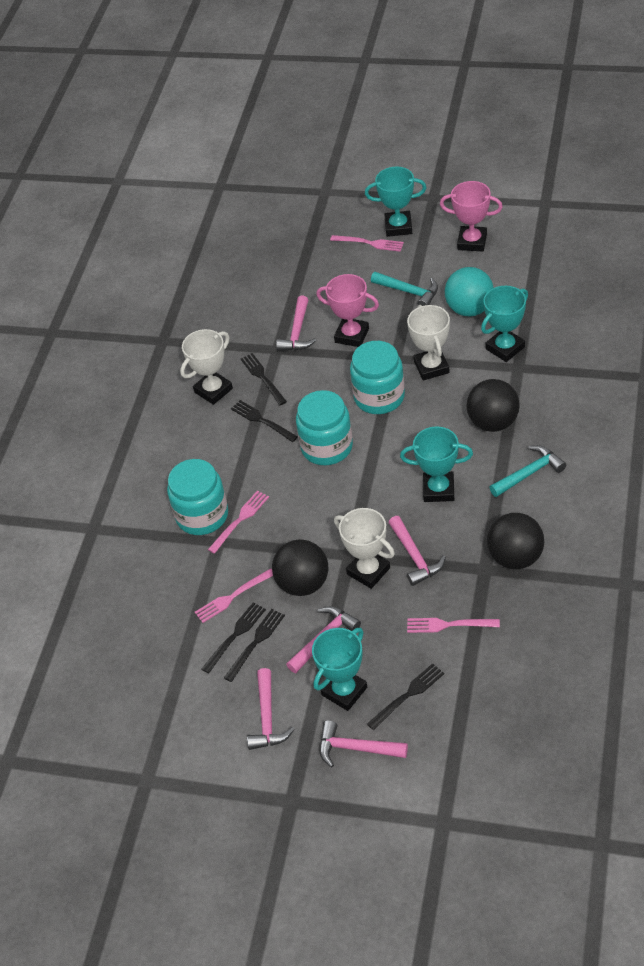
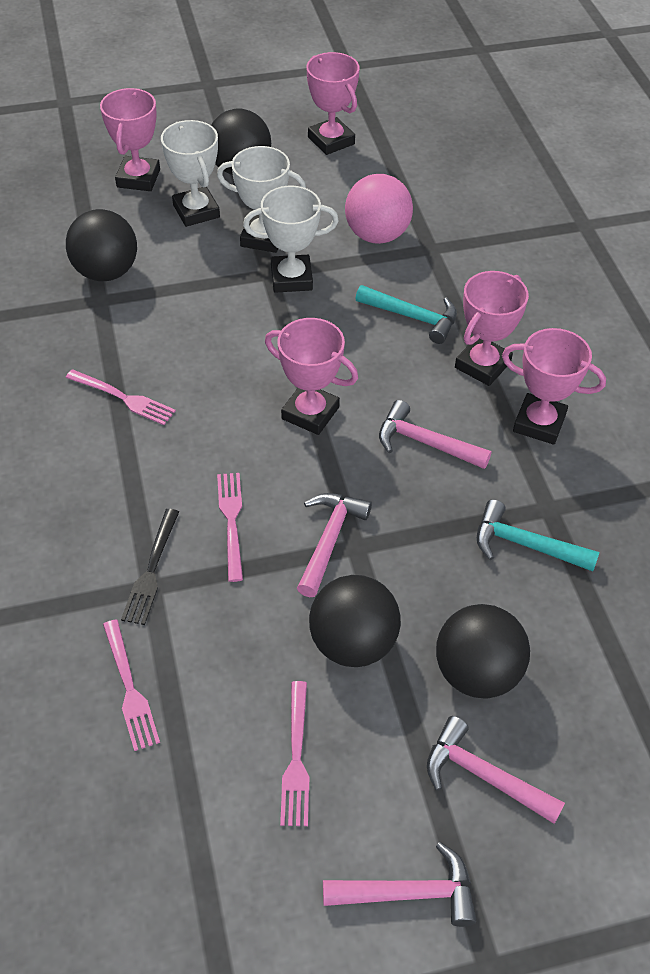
black ball: 3 -> 4
black fork: 5 -> 1
pink ball: 0 -> 1
pink hammer: 5 -> 4
pink trophy: 2 -> 5
turquoise ball: 1 -> 0
turquoise jar: 3 -> 0
turquoise trophy: 4 -> 0

